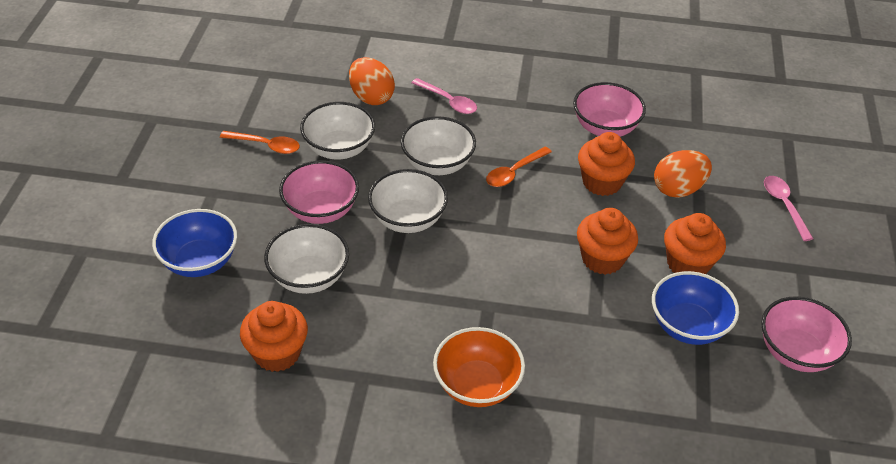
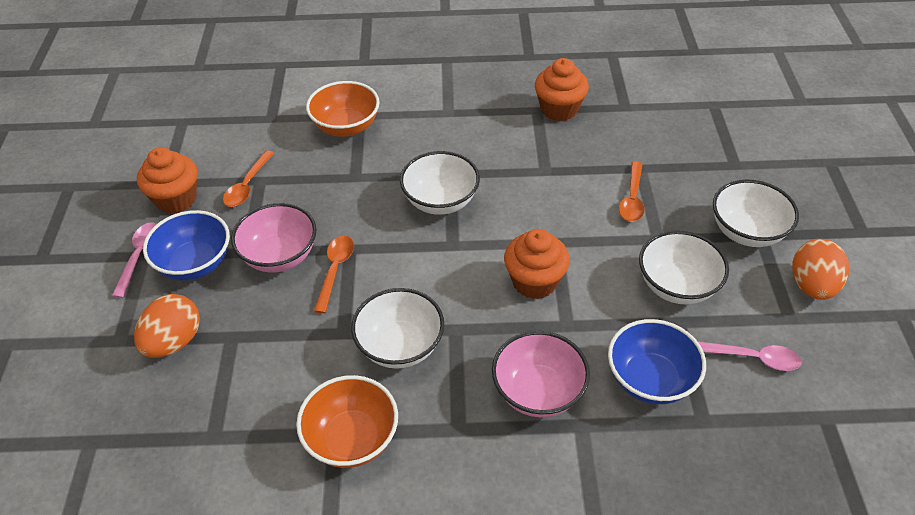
orange bowl: 1 -> 2
orange cupcake: 4 -> 3
orange spoon: 2 -> 3
pink bowl: 3 -> 2

